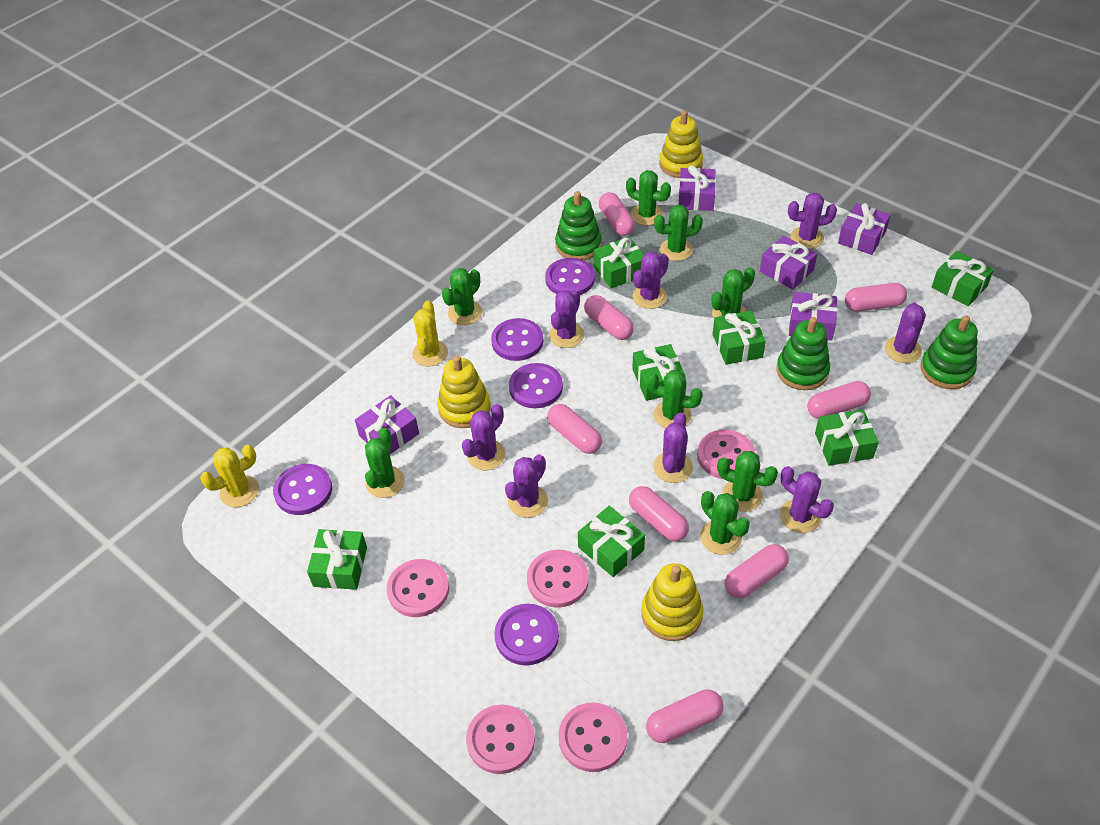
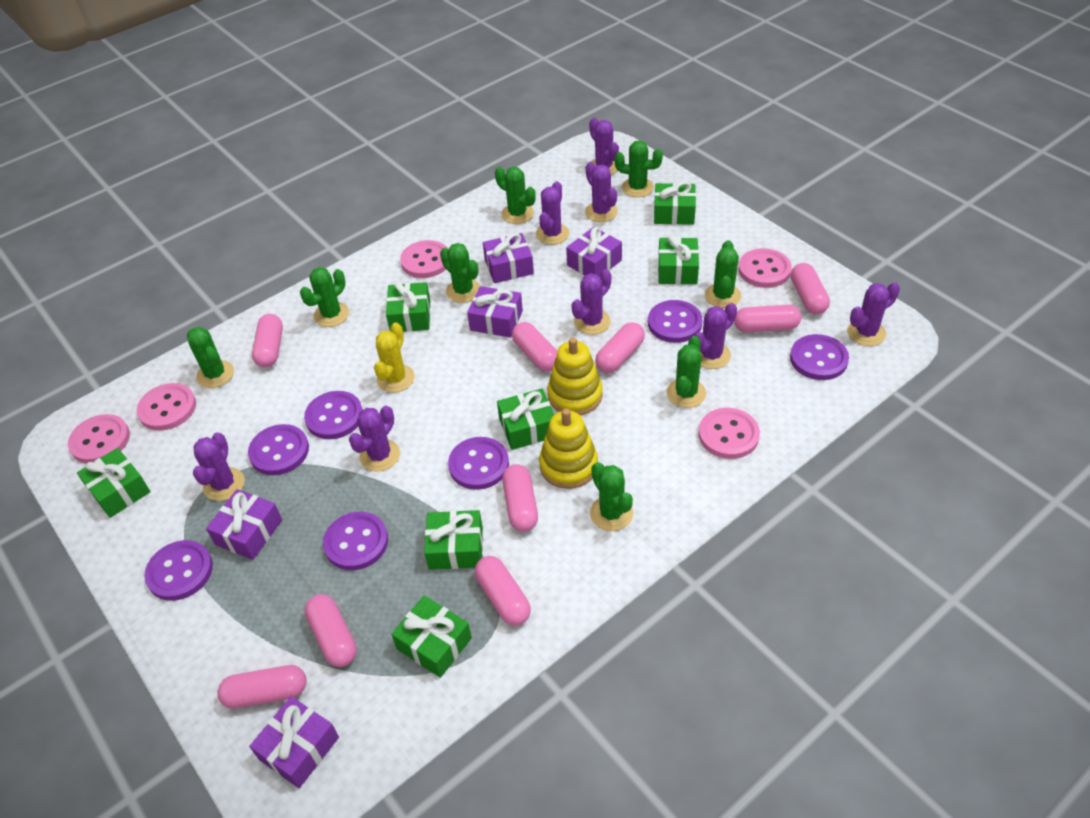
green stacking toy: 3 -> 0
pink capsule: 8 -> 9
purple button: 5 -> 7
yellow cactus: 2 -> 1
yellow stacking toy: 3 -> 2

